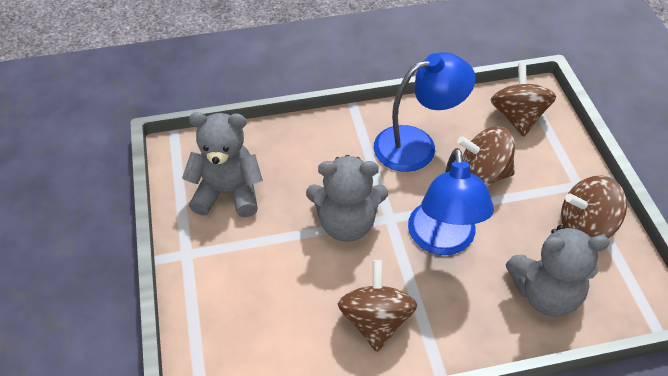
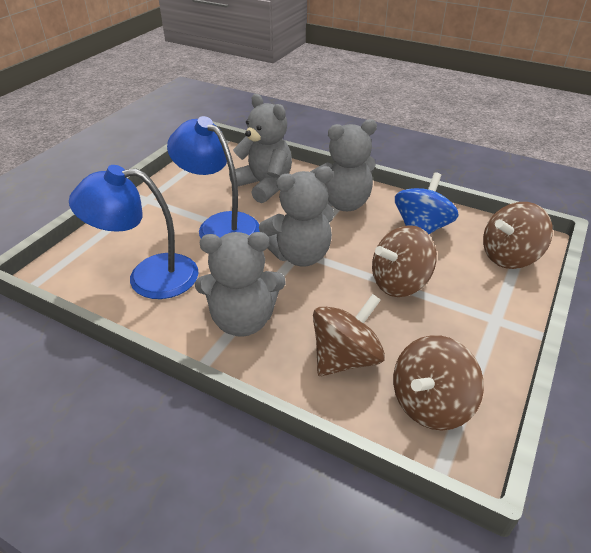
blue spinning top: 0 -> 1
grey teddy bear: 3 -> 4

